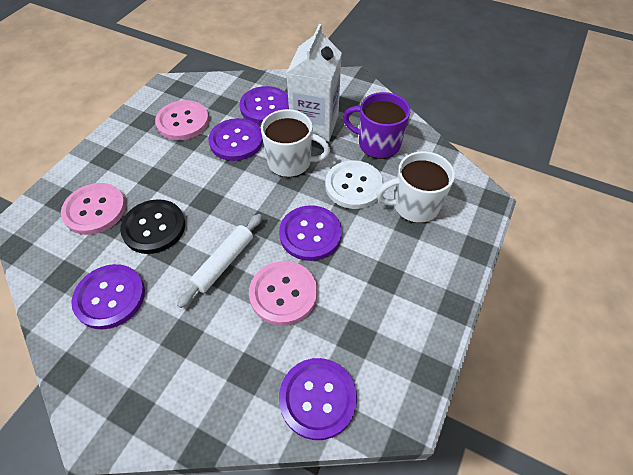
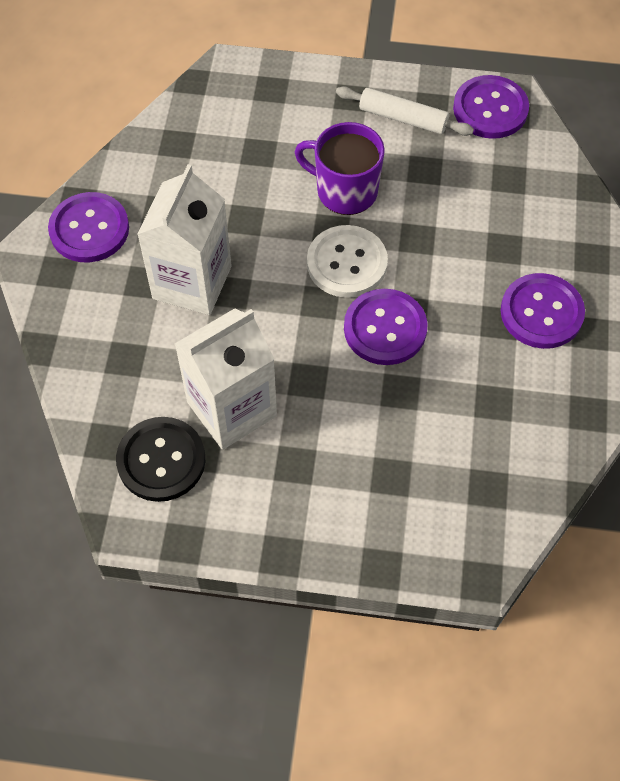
pink button: 3 -> 0
purple button: 5 -> 4
white carton: 1 -> 2
white mug: 2 -> 0

